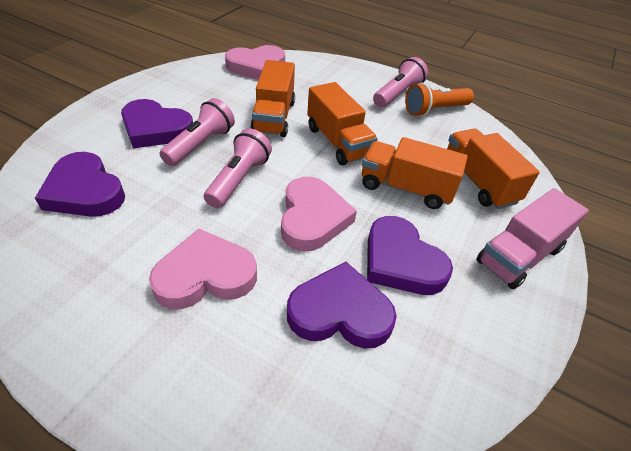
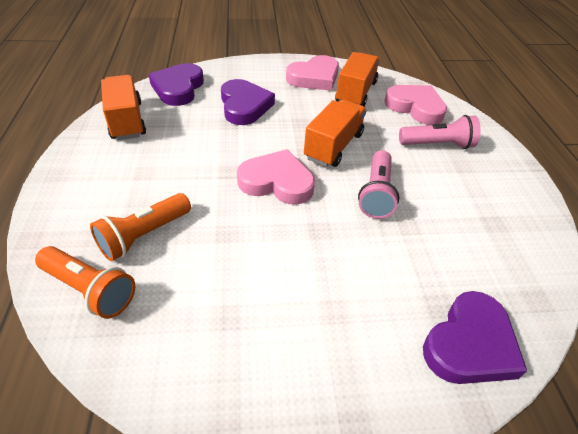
orange flashlight: 1 -> 2
orange truck: 4 -> 3
pink flashlight: 3 -> 2
pink truck: 1 -> 0
purple heart: 4 -> 3

